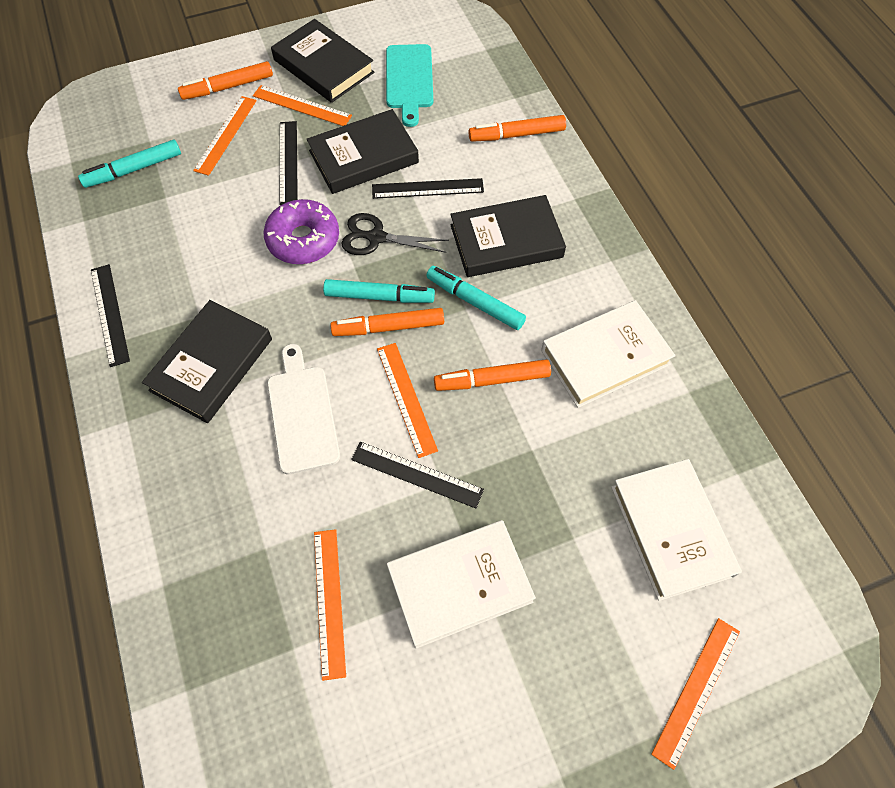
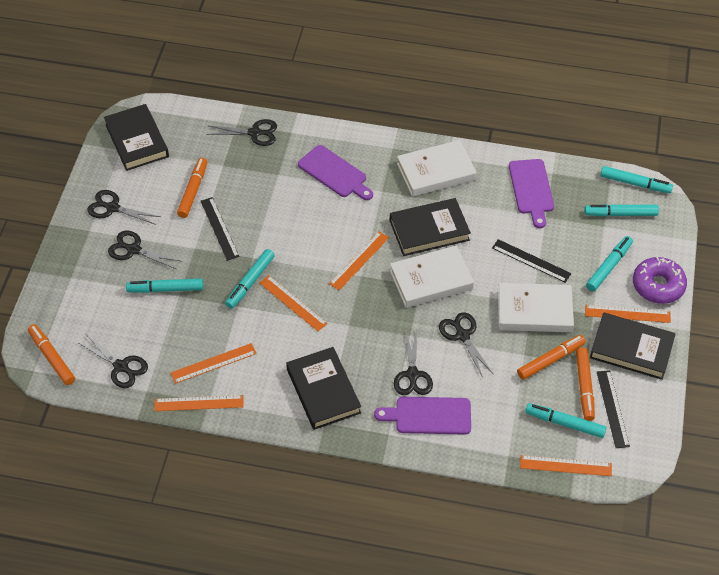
black ruler: 4 -> 3
black scissors: 1 -> 6
orange ruler: 5 -> 6
purple cutting board: 0 -> 3
turquoise cutting board: 1 -> 0
turquoise marker: 3 -> 6
white cutting board: 1 -> 0

